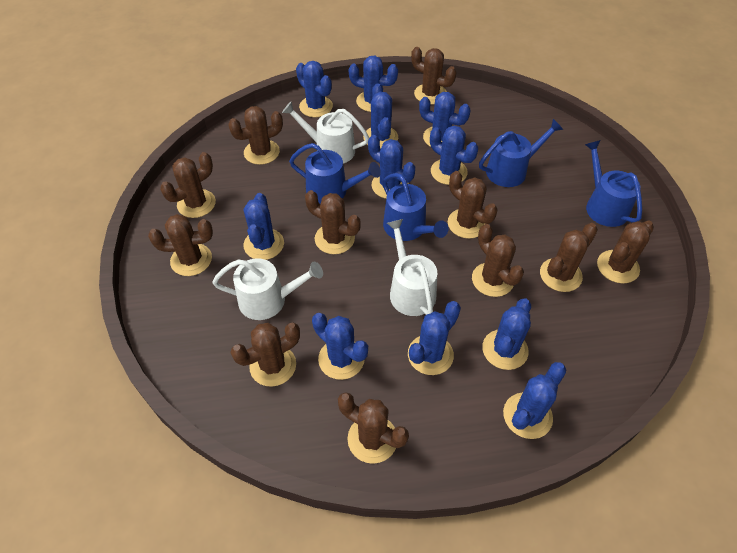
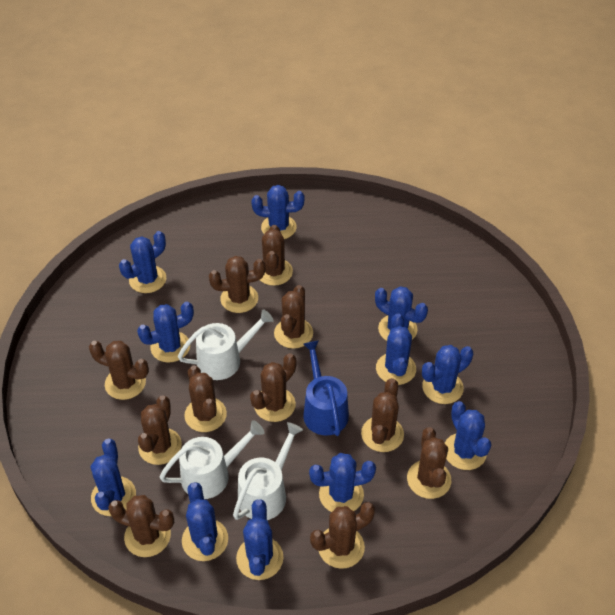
blue watering can: 4 -> 1

